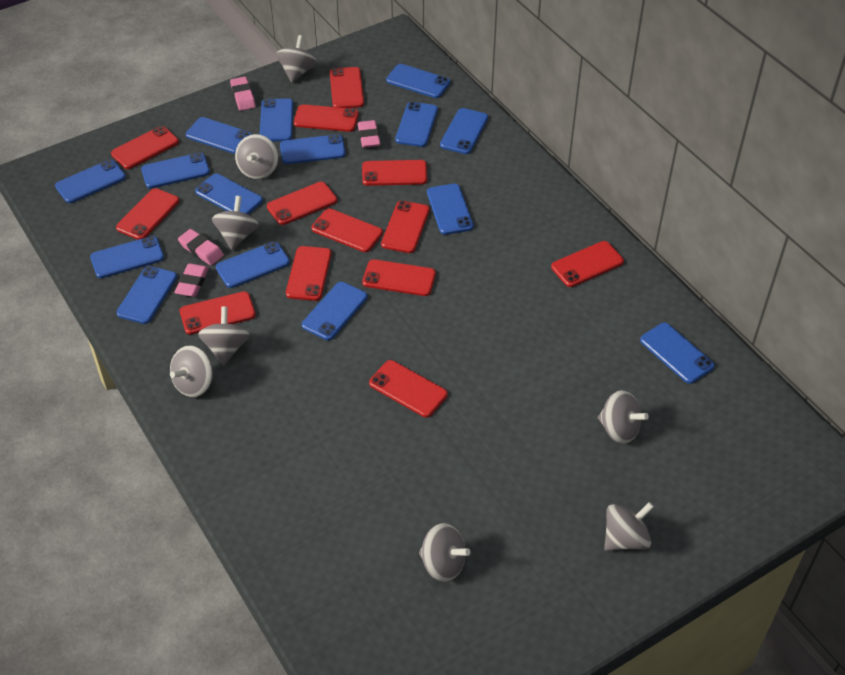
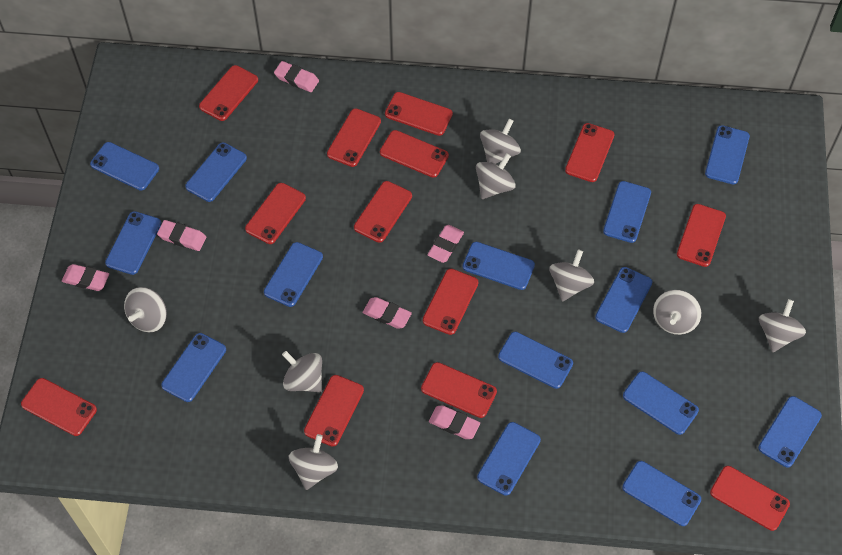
blue phone: 15 -> 14
pink eraser: 4 -> 6

